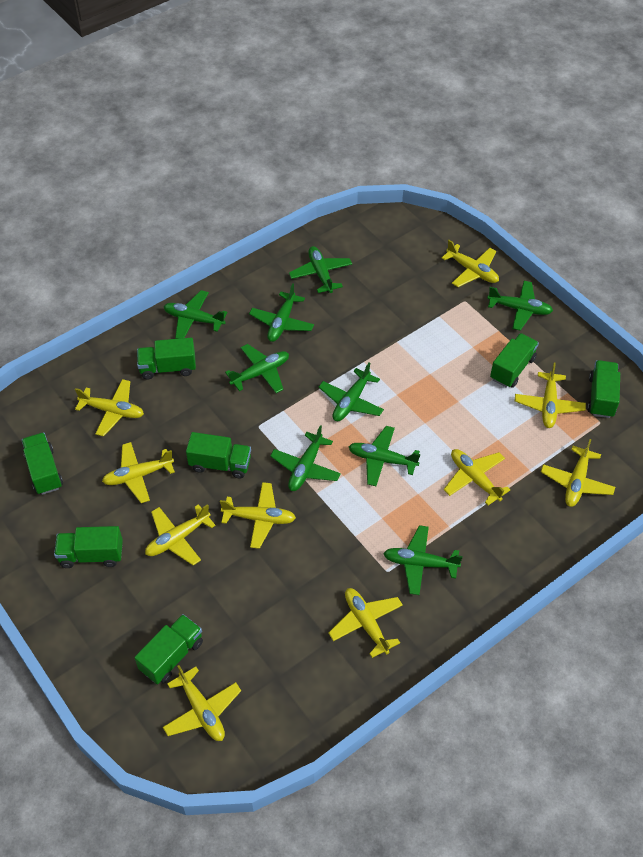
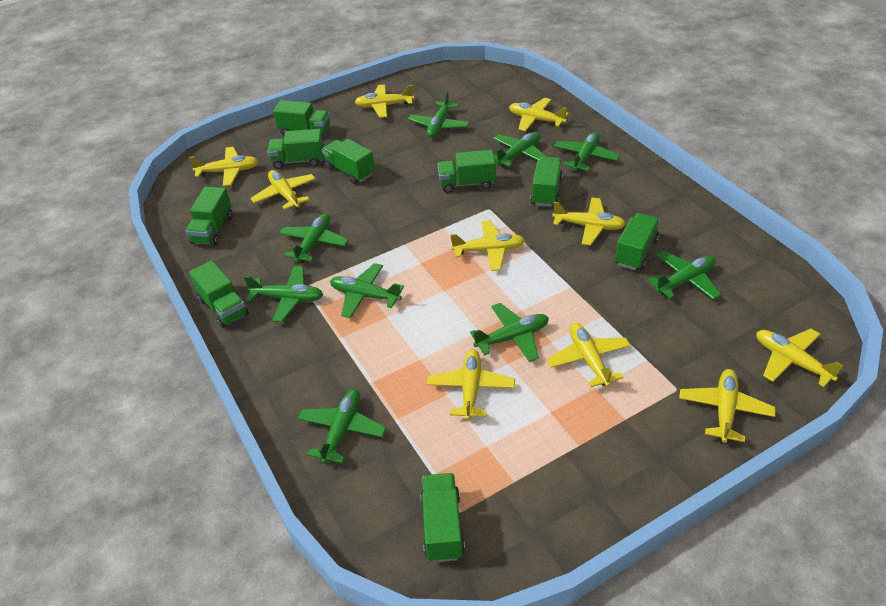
green truck: 7 -> 9

